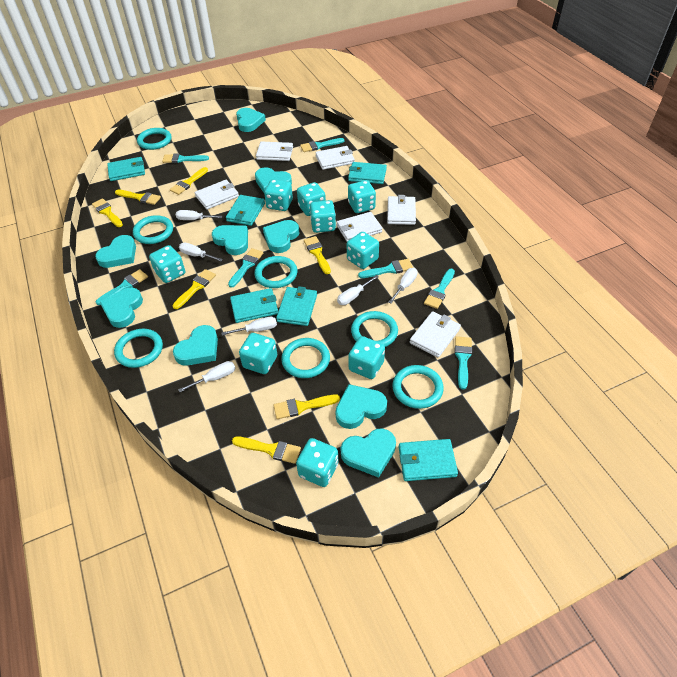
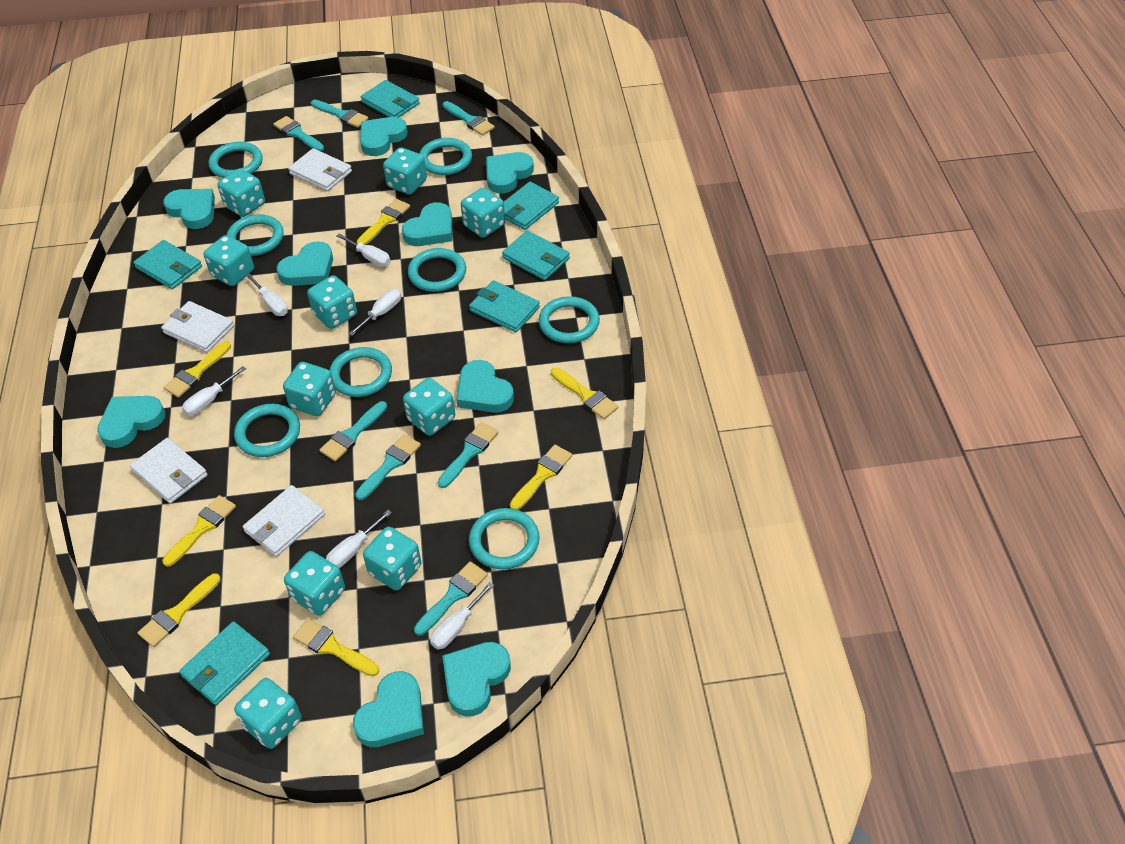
turquoise dice: 9 -> 10
turquoise ring: 7 -> 8
white wallet: 6 -> 4

